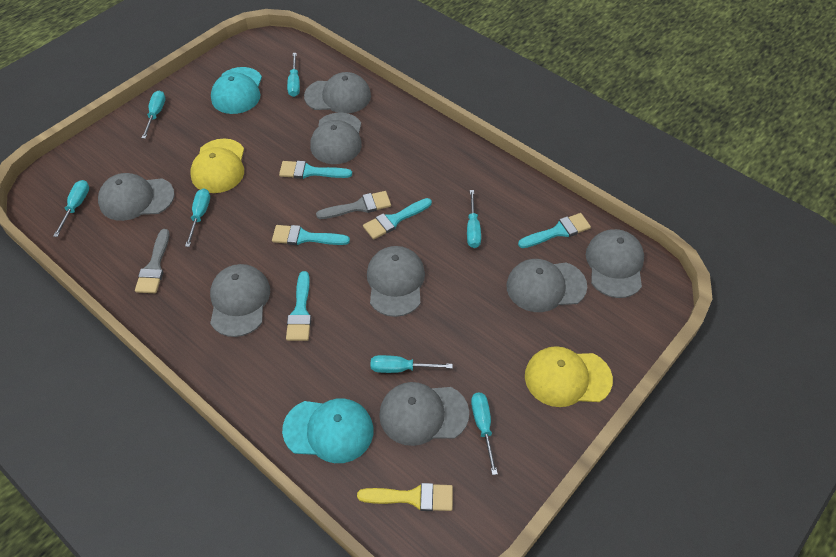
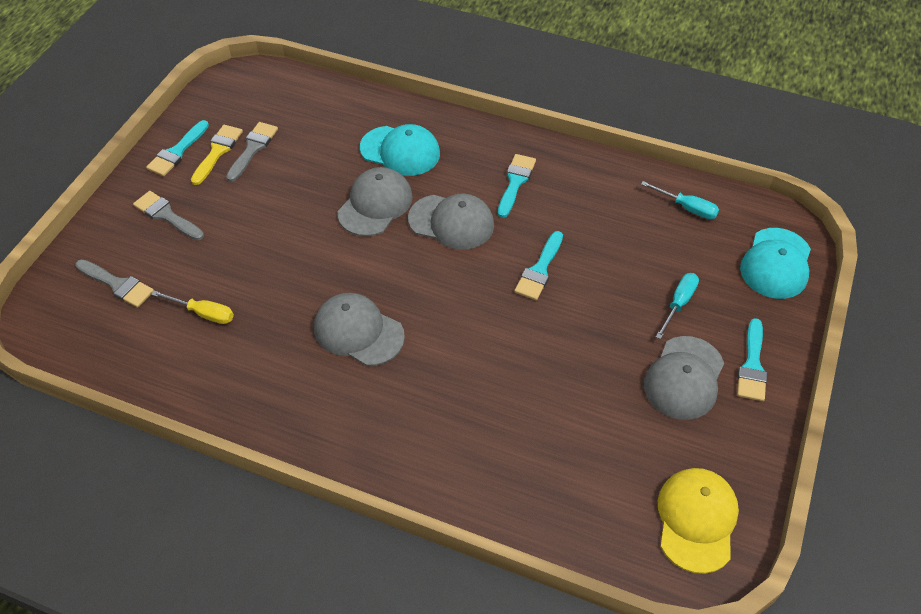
grey brush: 2 -> 3
grey cap: 8 -> 4
turquoise brush: 5 -> 4
turquoise screwdriver: 7 -> 2
yellow cap: 2 -> 1
yellow screwdriver: 0 -> 1

